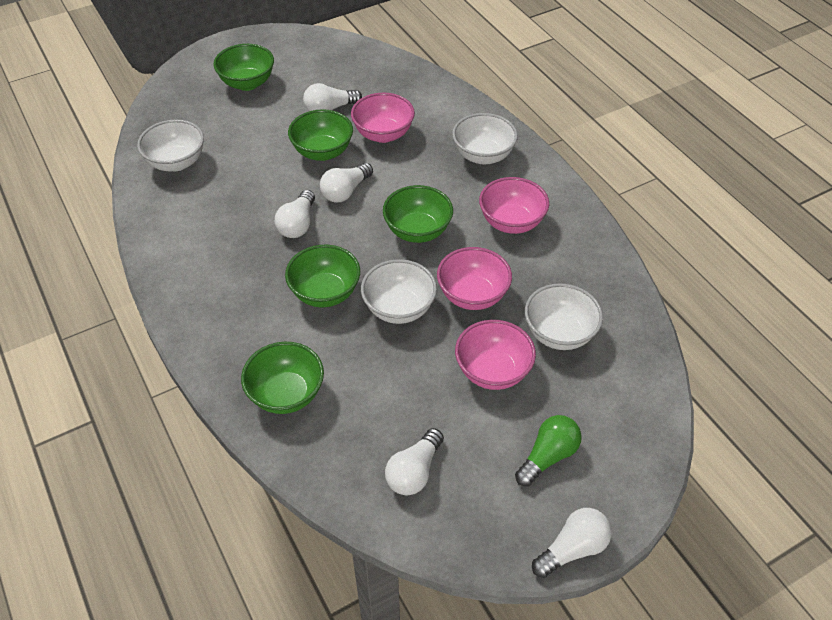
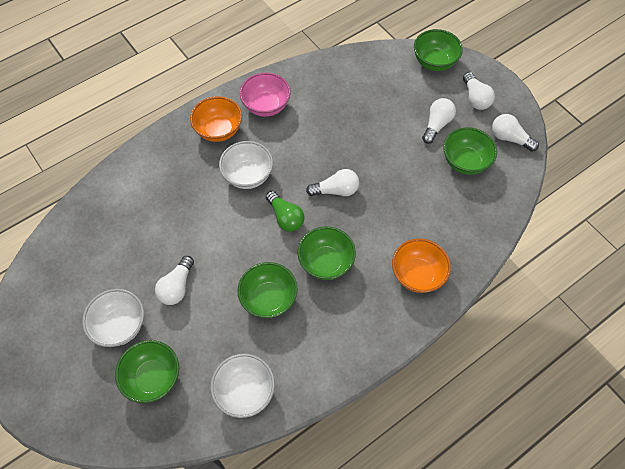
orange bowl: 0 -> 2
pink bowl: 4 -> 1
white bowl: 4 -> 3

